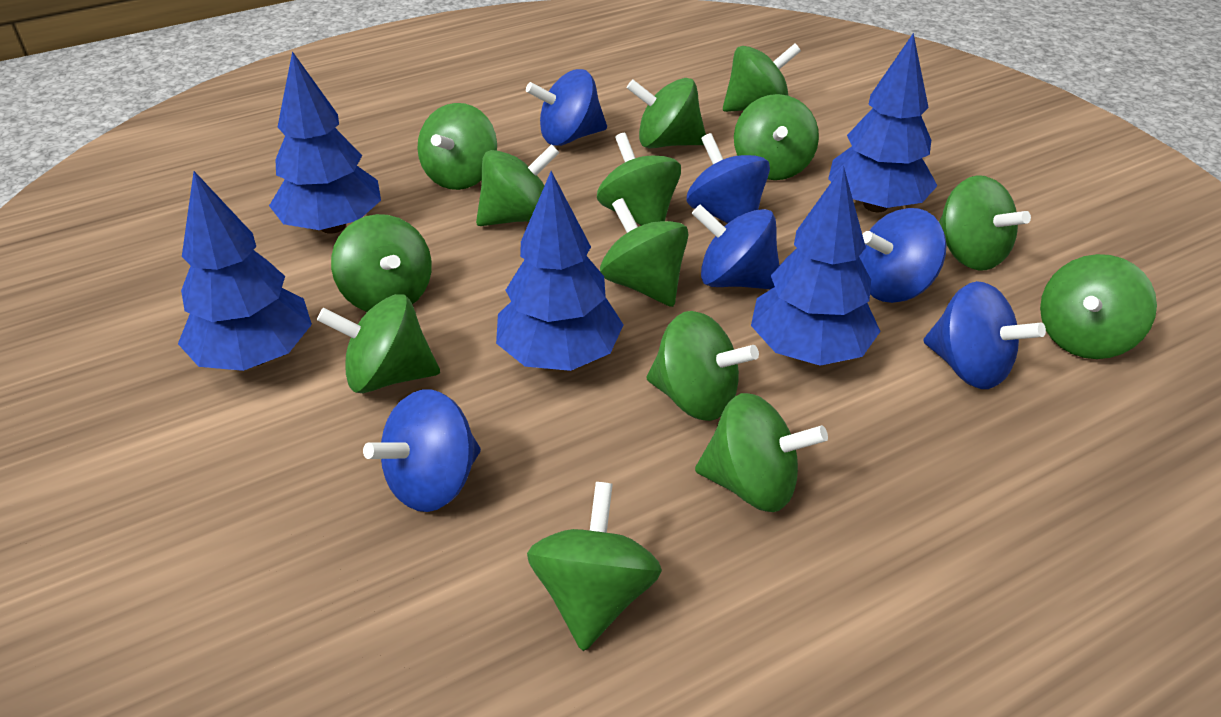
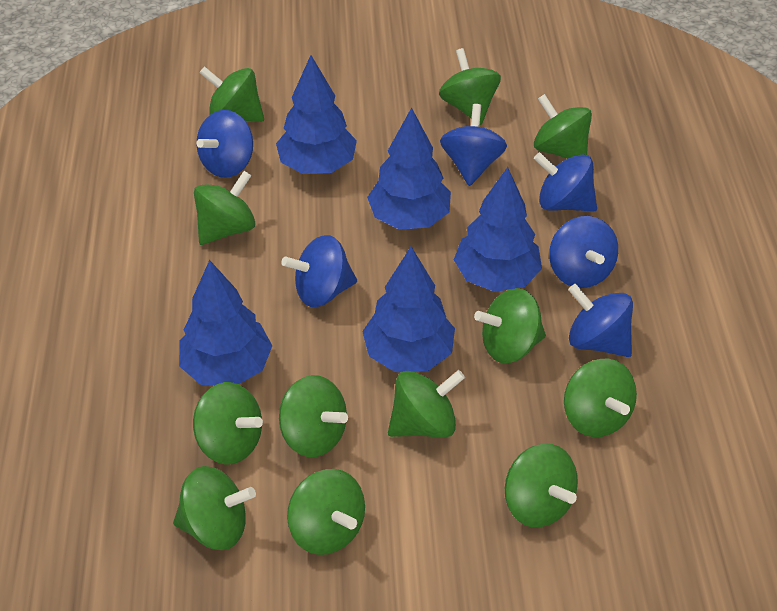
green spinning top: 14 -> 12

